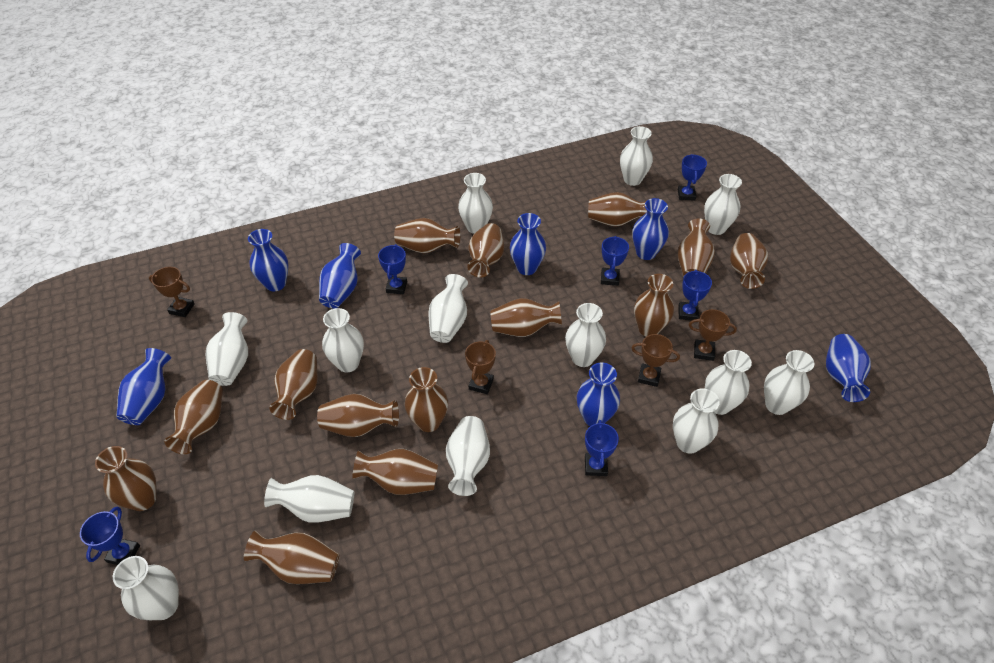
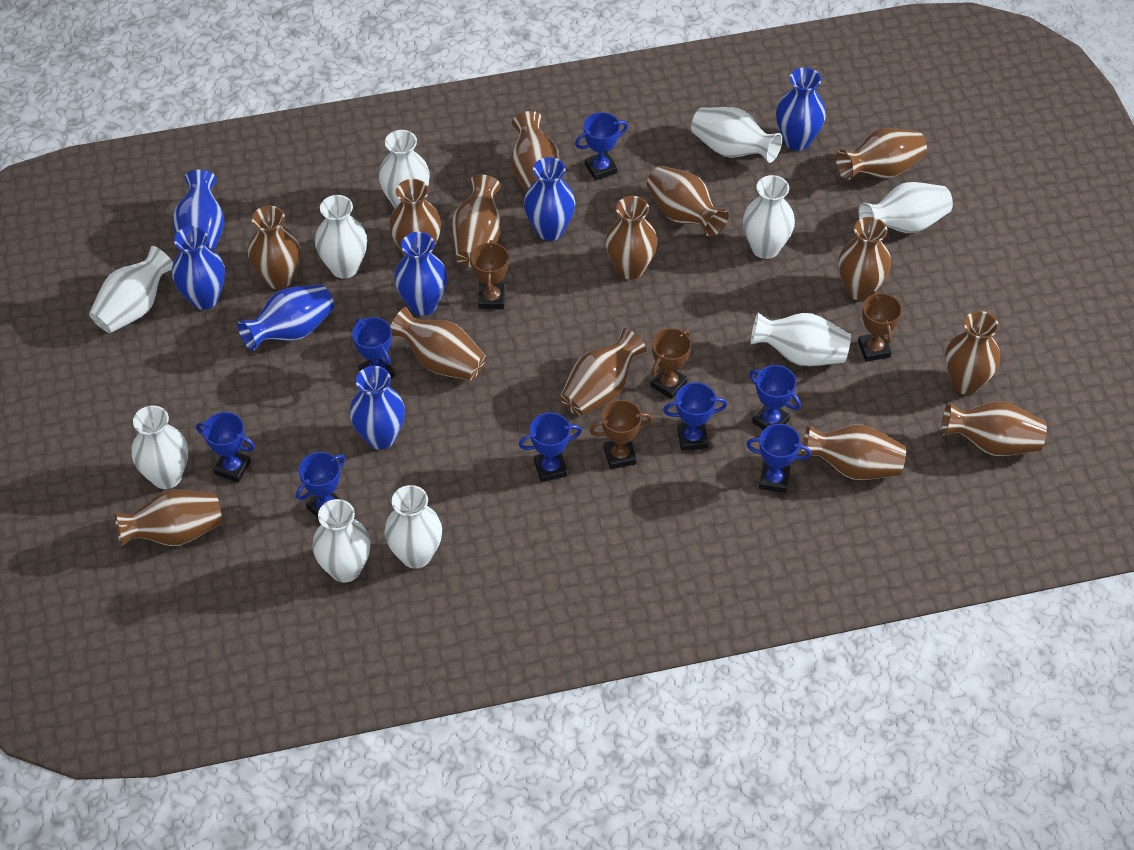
blue trophy: 6 -> 8
white vase: 13 -> 10

